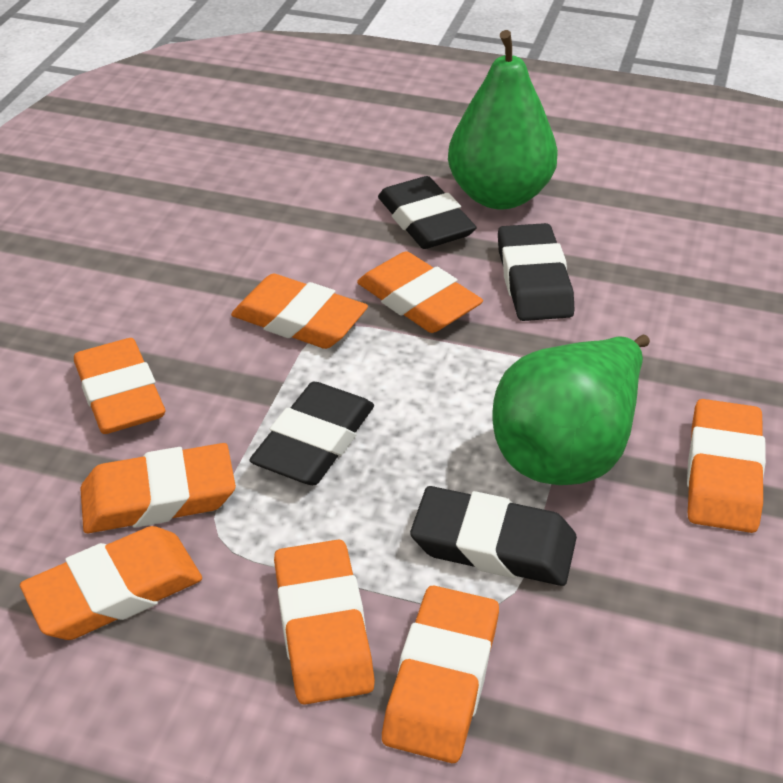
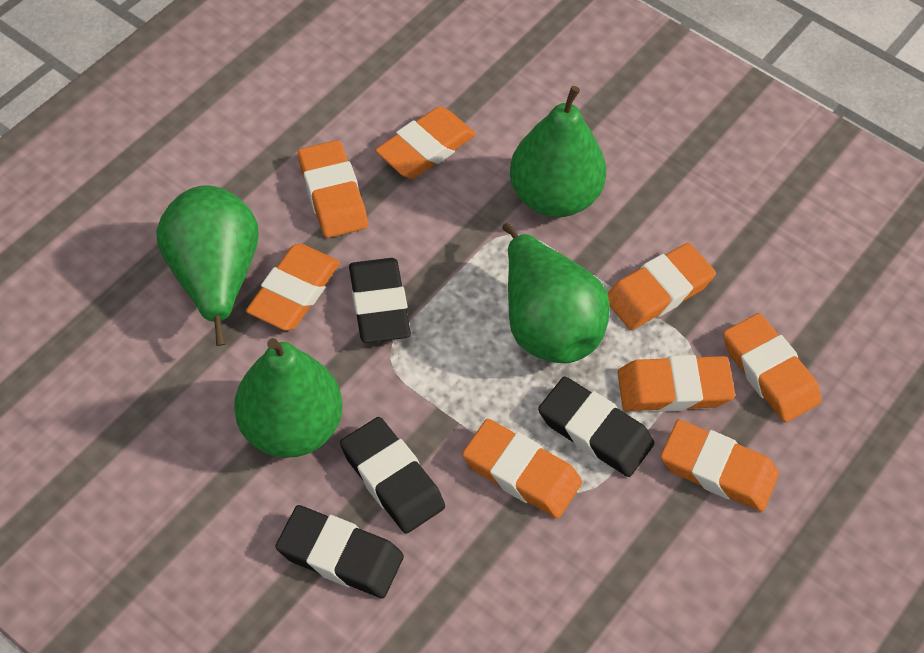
green pear: 2 -> 4

